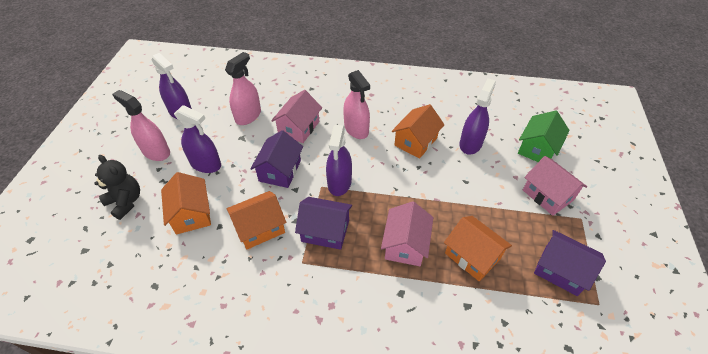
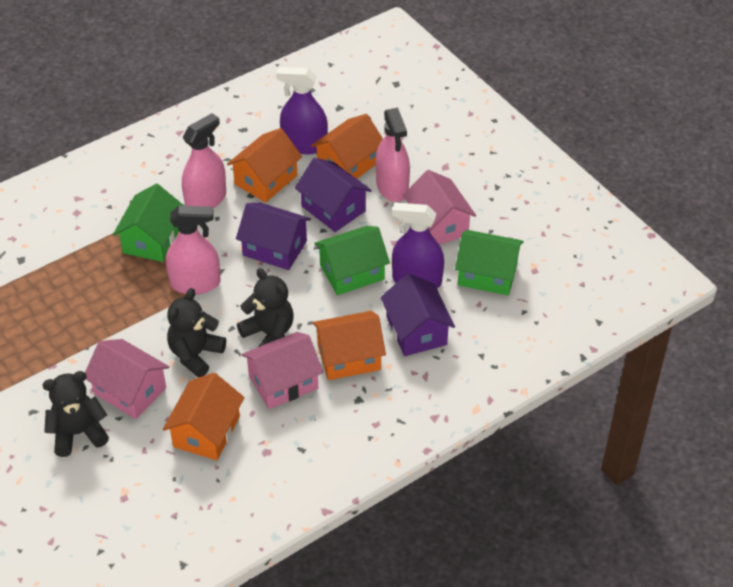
black teddy bear: 1 -> 3
green house: 1 -> 3
purple spray bottle: 4 -> 2

